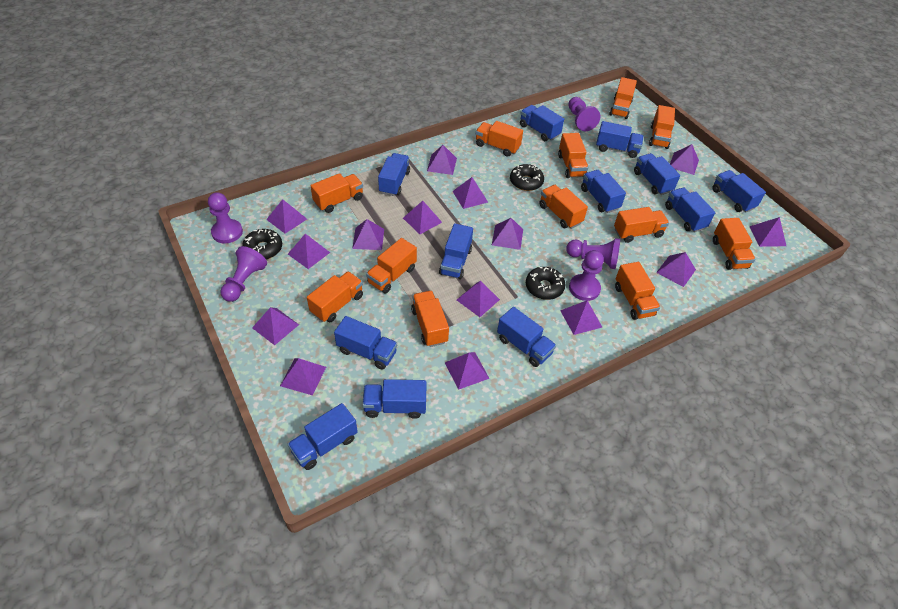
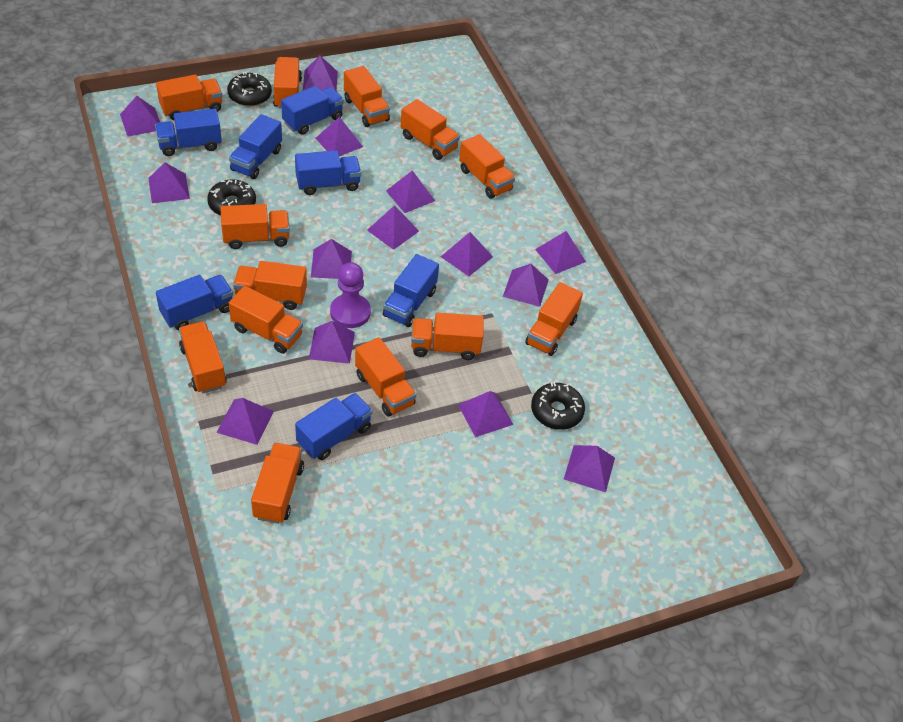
blue truck: 12 -> 7
orange truck: 12 -> 13
purple pawn: 5 -> 1
purple pyramid: 15 -> 14

